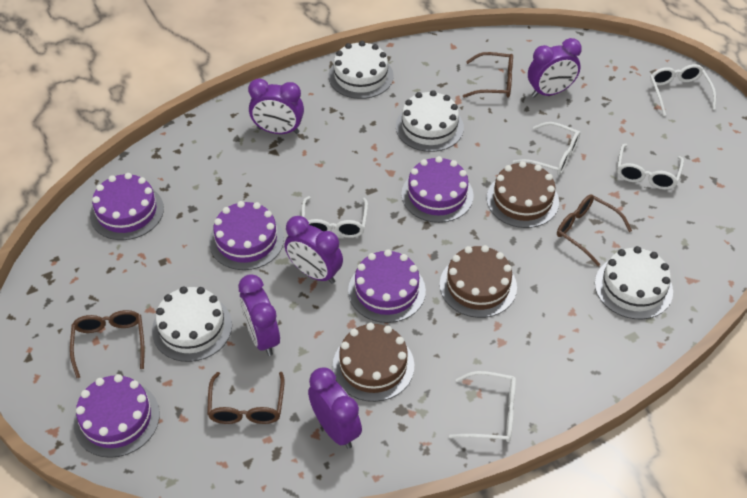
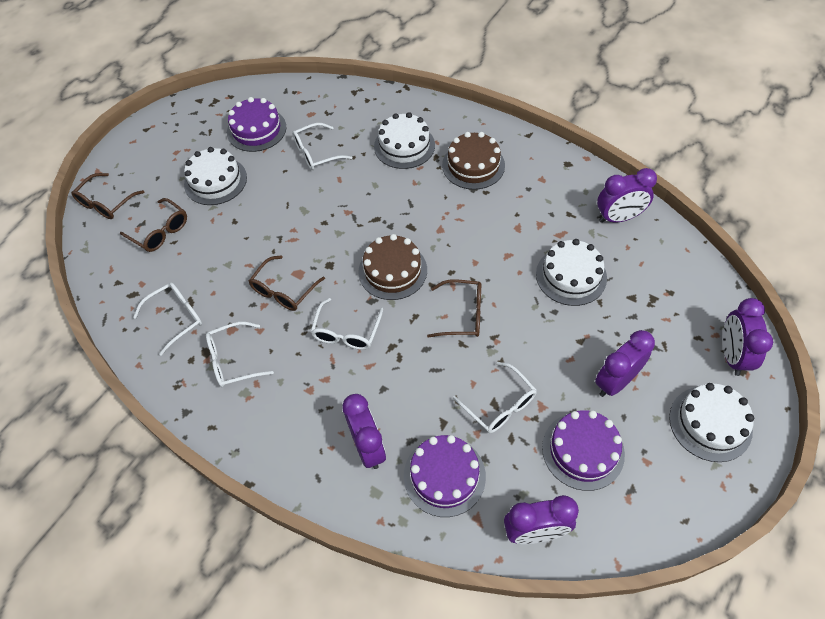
brown cake: 3 -> 2
purple cake: 5 -> 3

